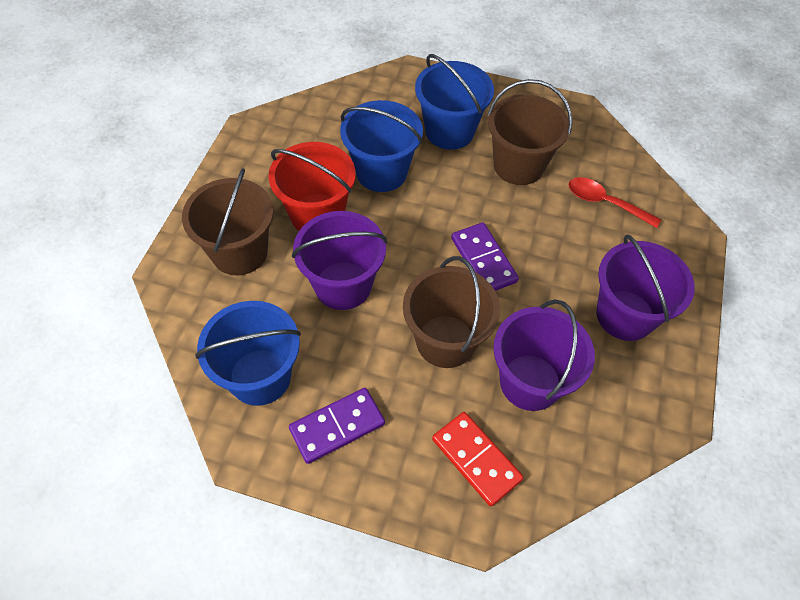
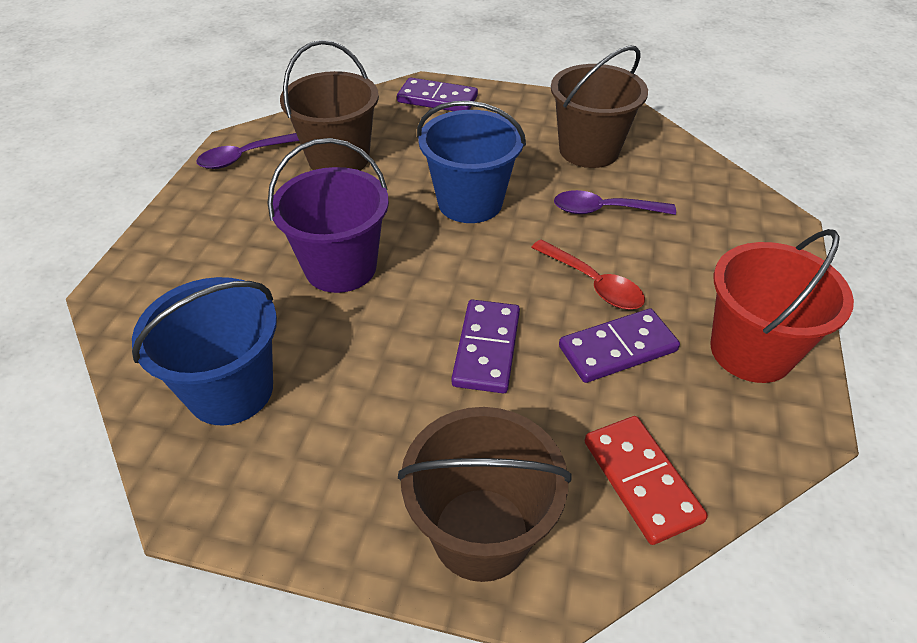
blue bucket: 3 -> 2
purple bucket: 3 -> 1
purple domino: 2 -> 3
purple spoon: 0 -> 2

